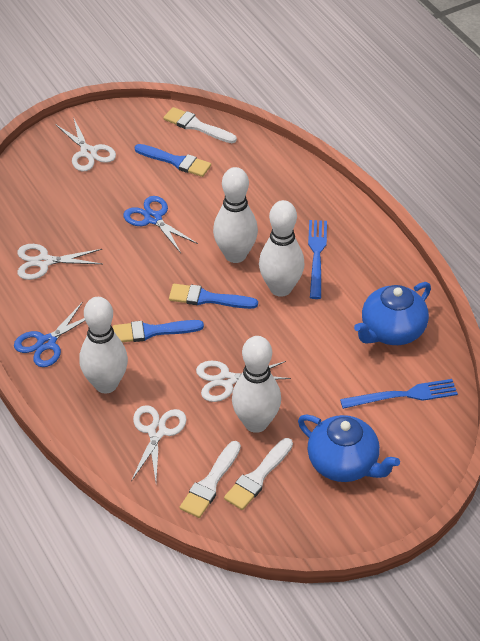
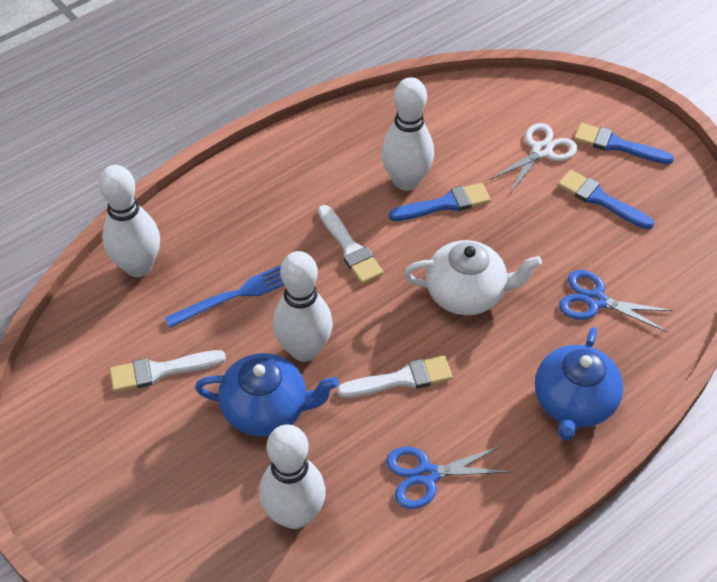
blue fork: 2 -> 1
white scissors: 4 -> 1
white teapot: 0 -> 1

